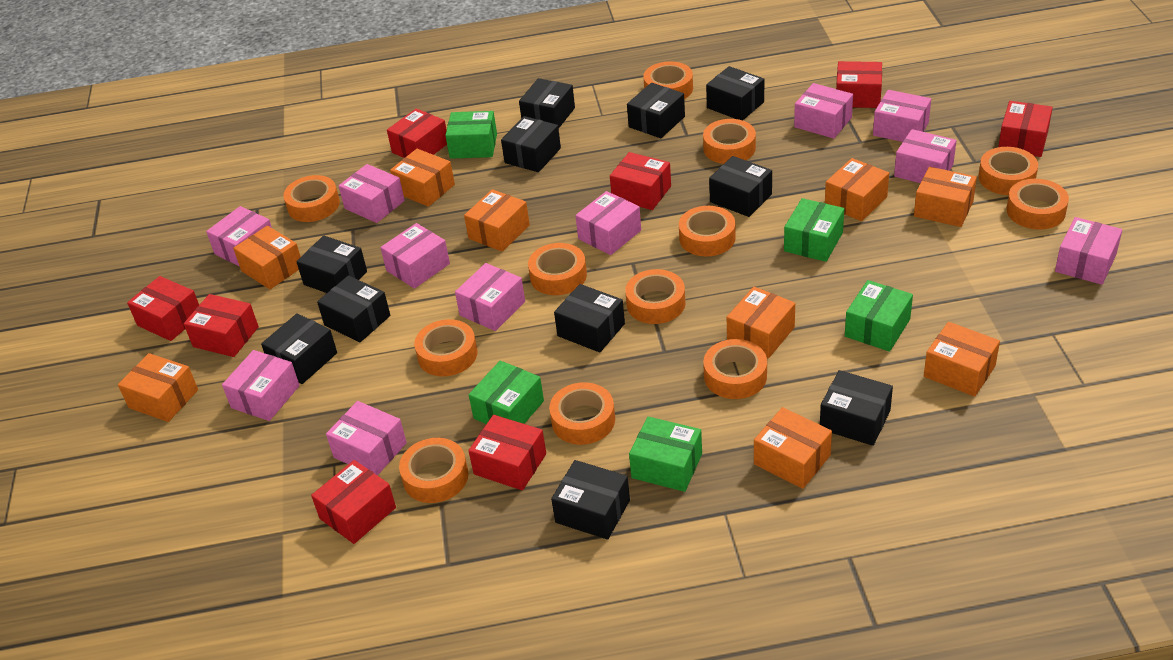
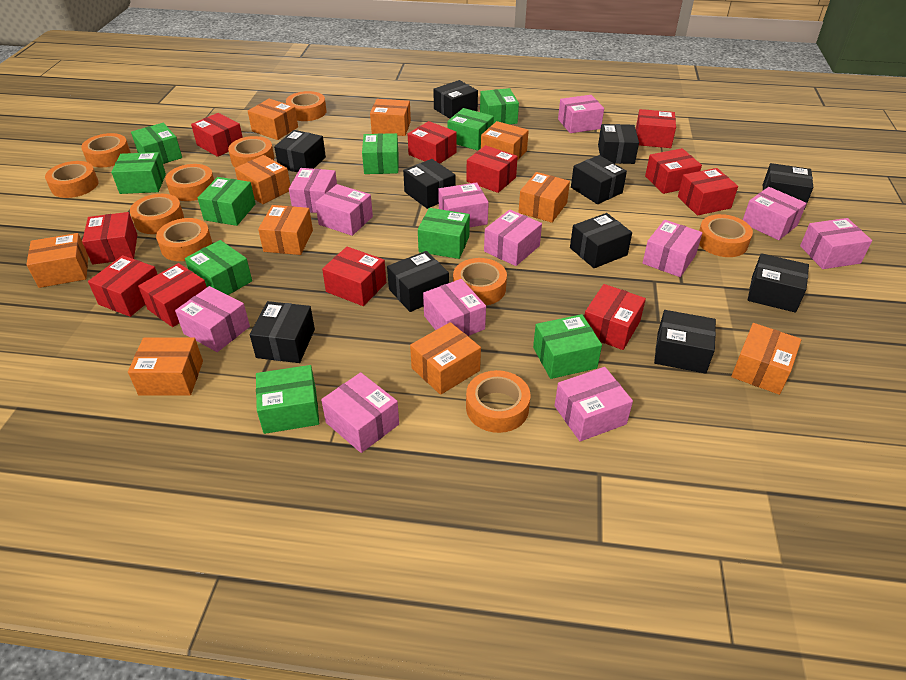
green box: 5 -> 10
orange box: 9 -> 10
orange tape: 12 -> 10
pink box: 11 -> 12
red box: 8 -> 11

